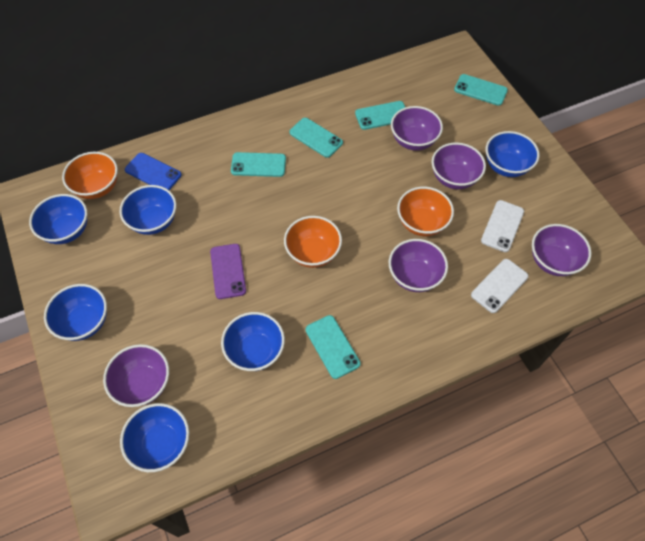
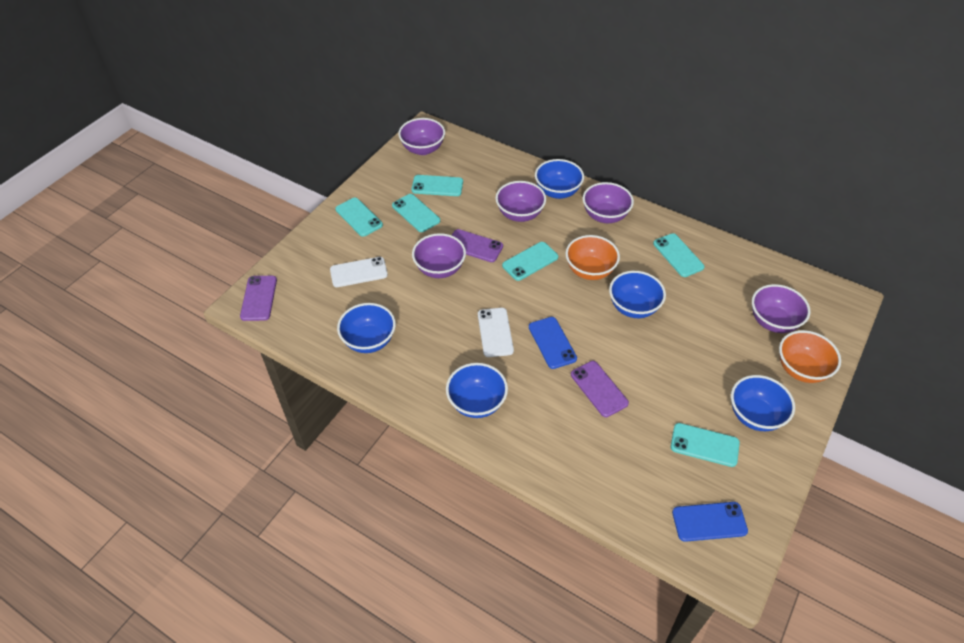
blue bowl: 6 -> 5
blue phone: 1 -> 2
orange bowl: 3 -> 2
purple phone: 1 -> 3
turquoise phone: 5 -> 6

